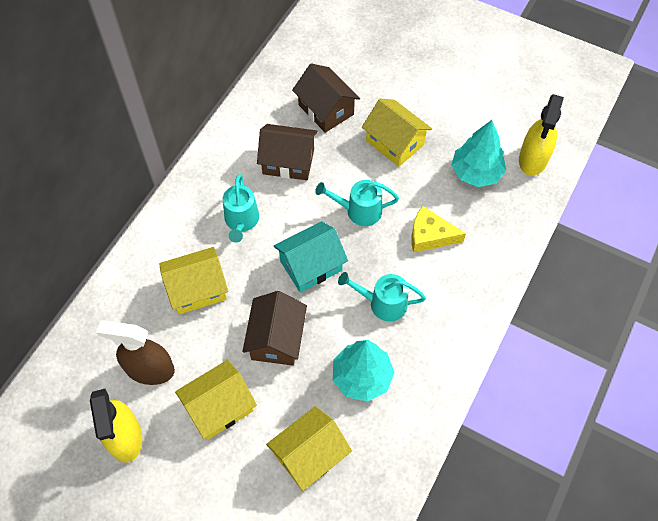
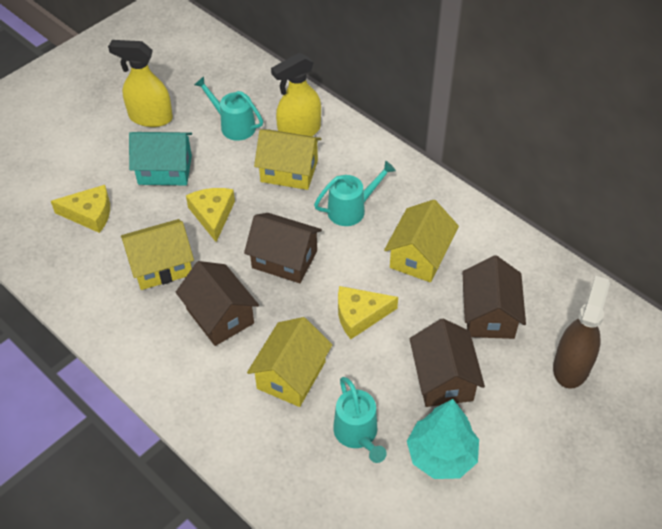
brown house: 3 -> 4
turquoise tree: 2 -> 1
yellow cheese: 1 -> 3

